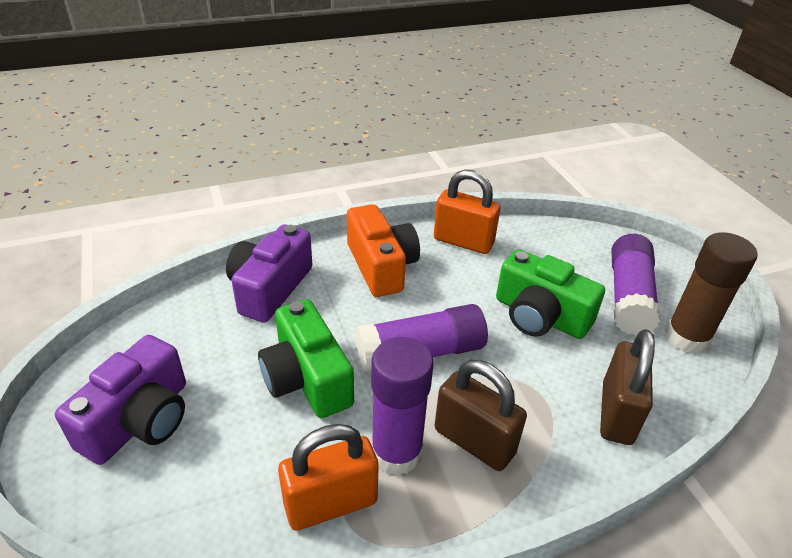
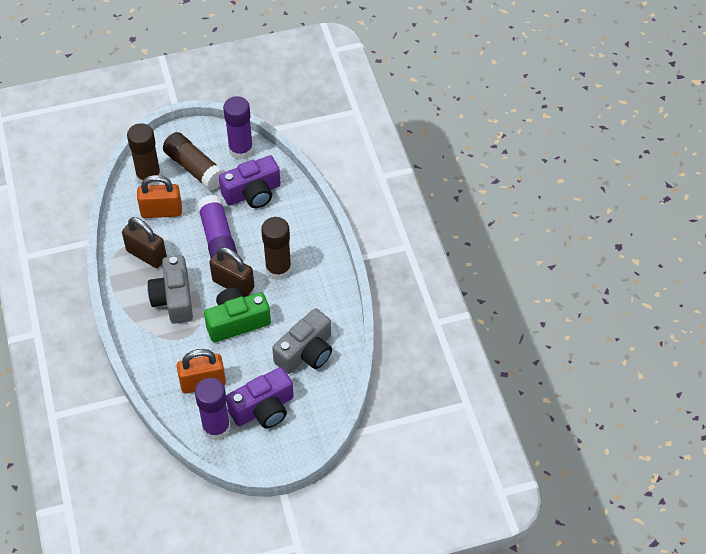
brown glue stick: 1 -> 3
green camera: 2 -> 1
grey camera: 0 -> 2
orange camera: 1 -> 0

